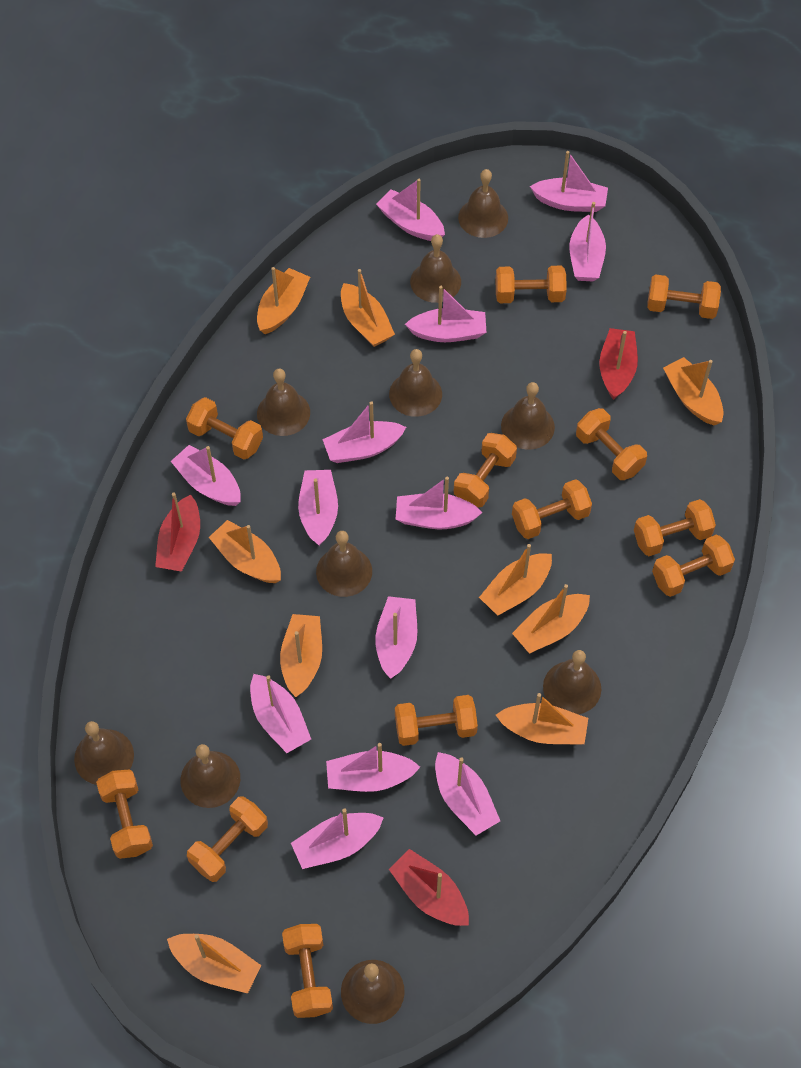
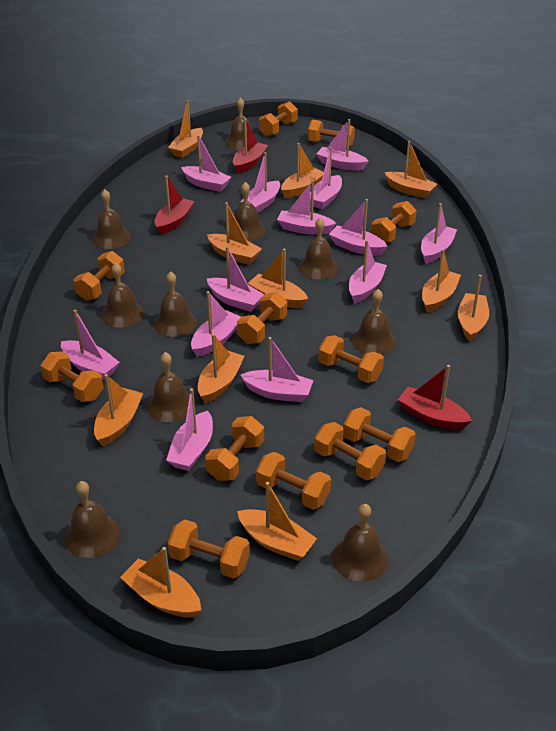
orange boat: 9 -> 11

